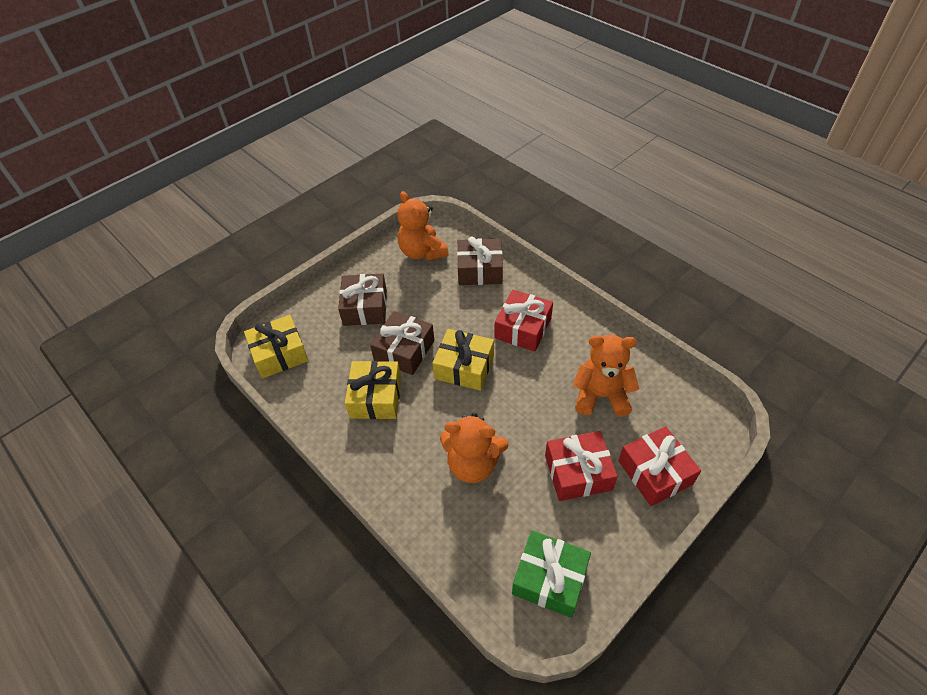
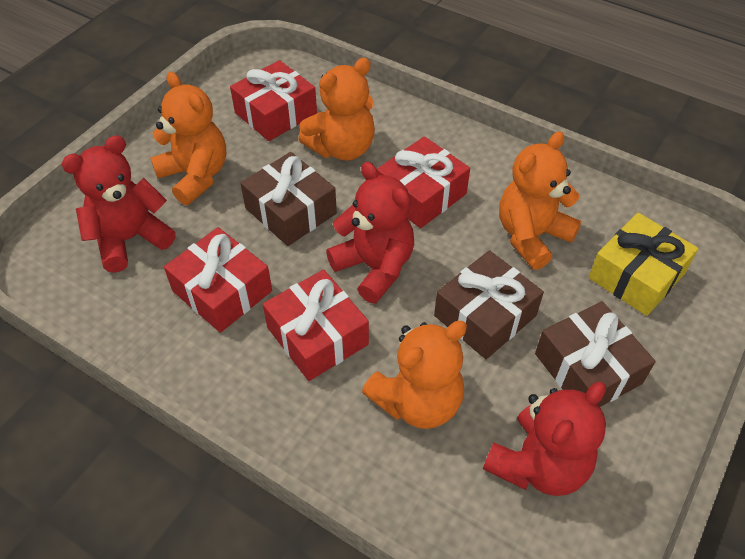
green gift: 1 -> 0
orange teddy bear: 3 -> 4
red gift: 3 -> 4
red teddy bear: 0 -> 3
yellow gift: 3 -> 1

